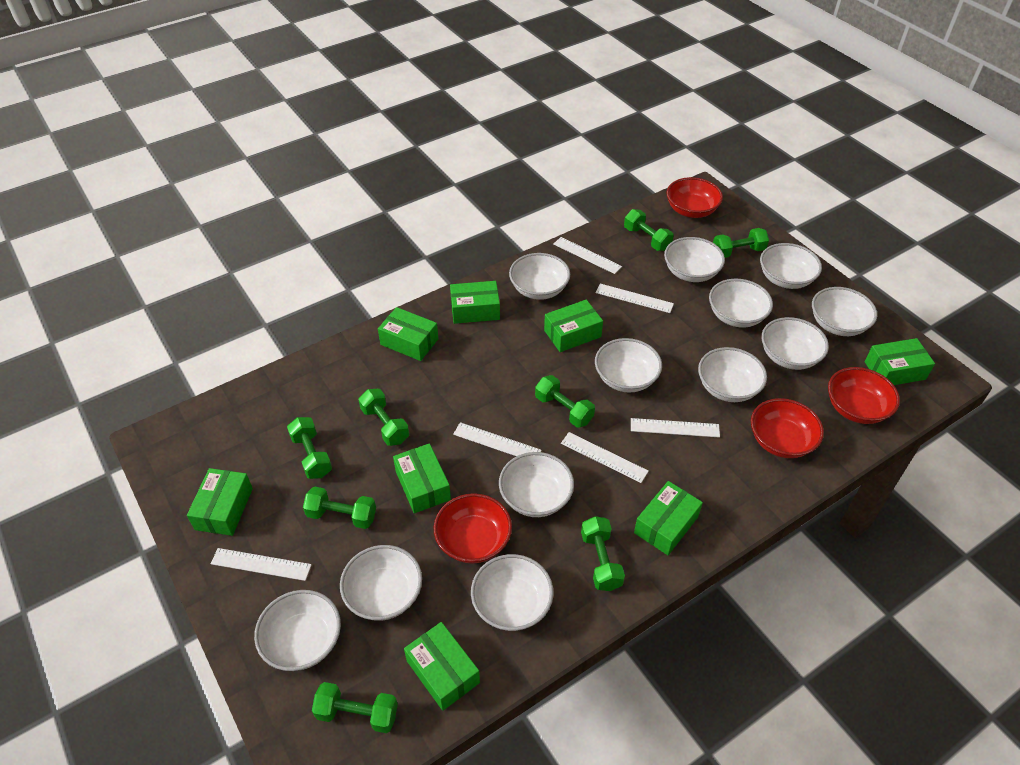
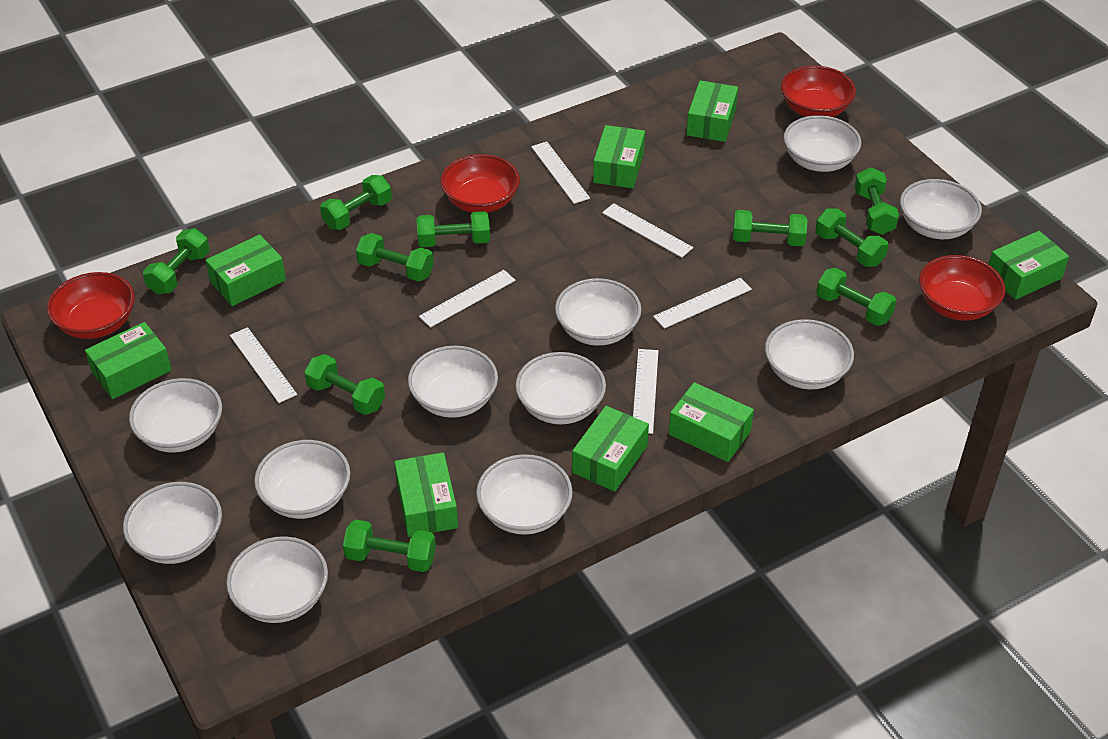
green dumbbell: 8 -> 10
white bowl: 12 -> 11

